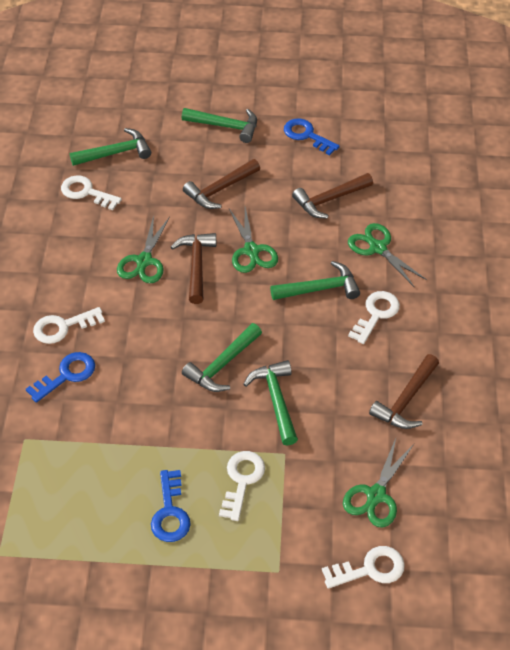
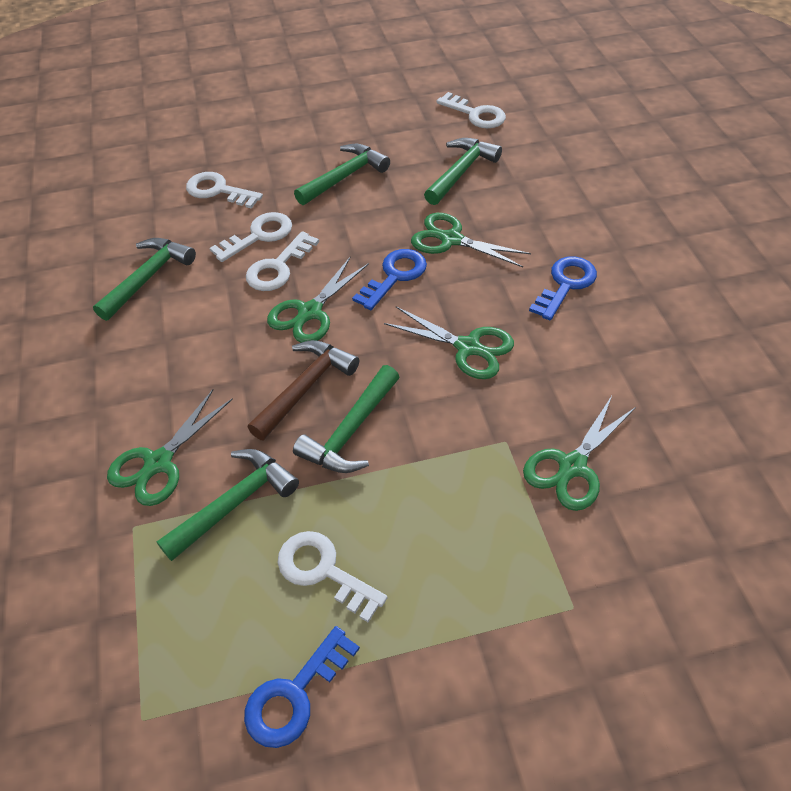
brown hammer: 4 -> 1
green scissors: 4 -> 5

